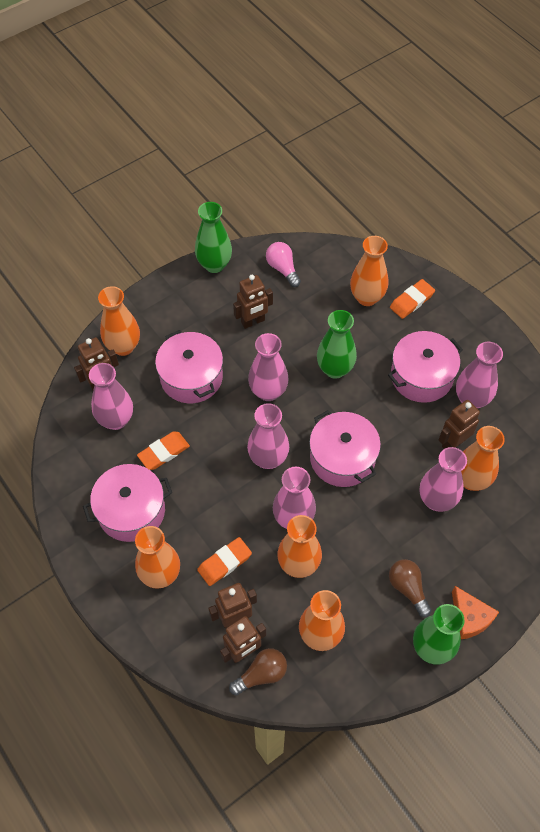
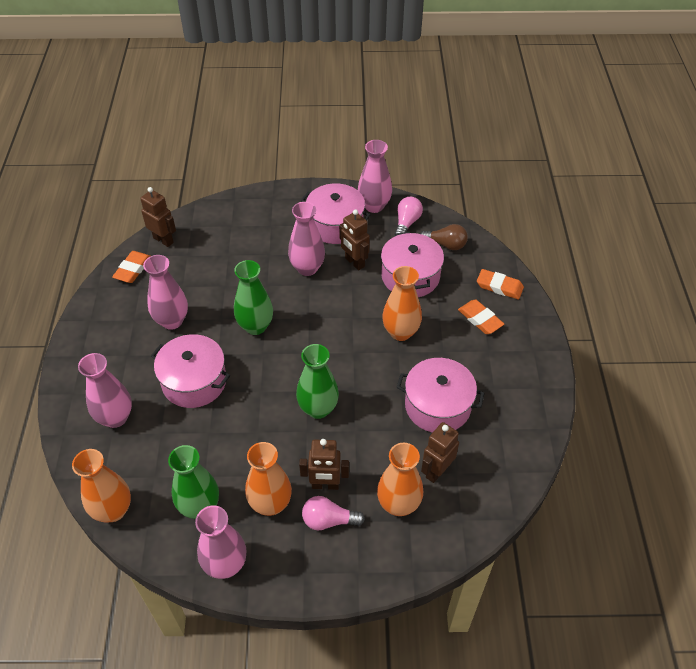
brown light bulb: 2 -> 1
brown robot: 5 -> 4
orange cheese: 1 -> 0
orange vase: 6 -> 4
pink light bulb: 1 -> 2
pink vase: 6 -> 5

